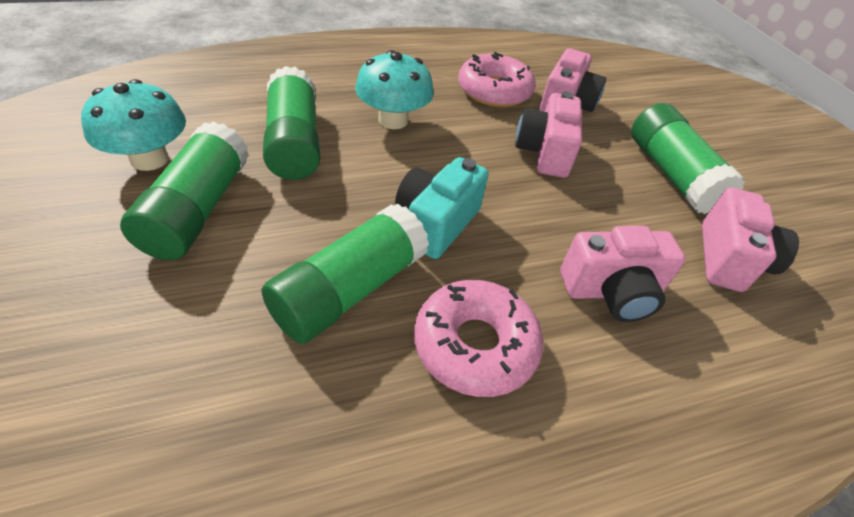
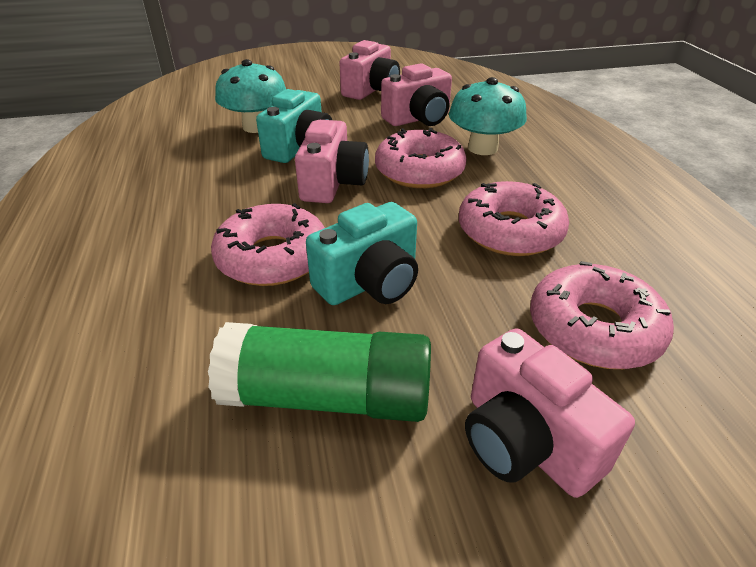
green glue stick: 4 -> 1
pink donut: 2 -> 4
turquoise camera: 1 -> 2

